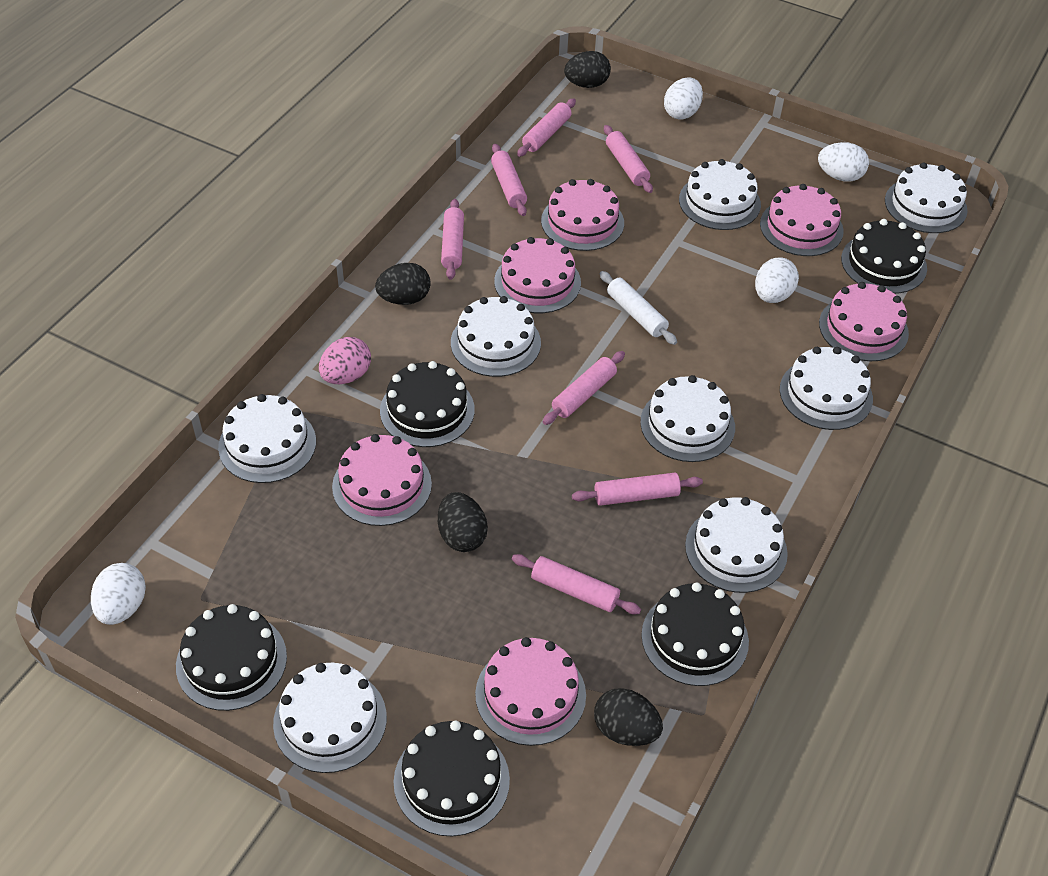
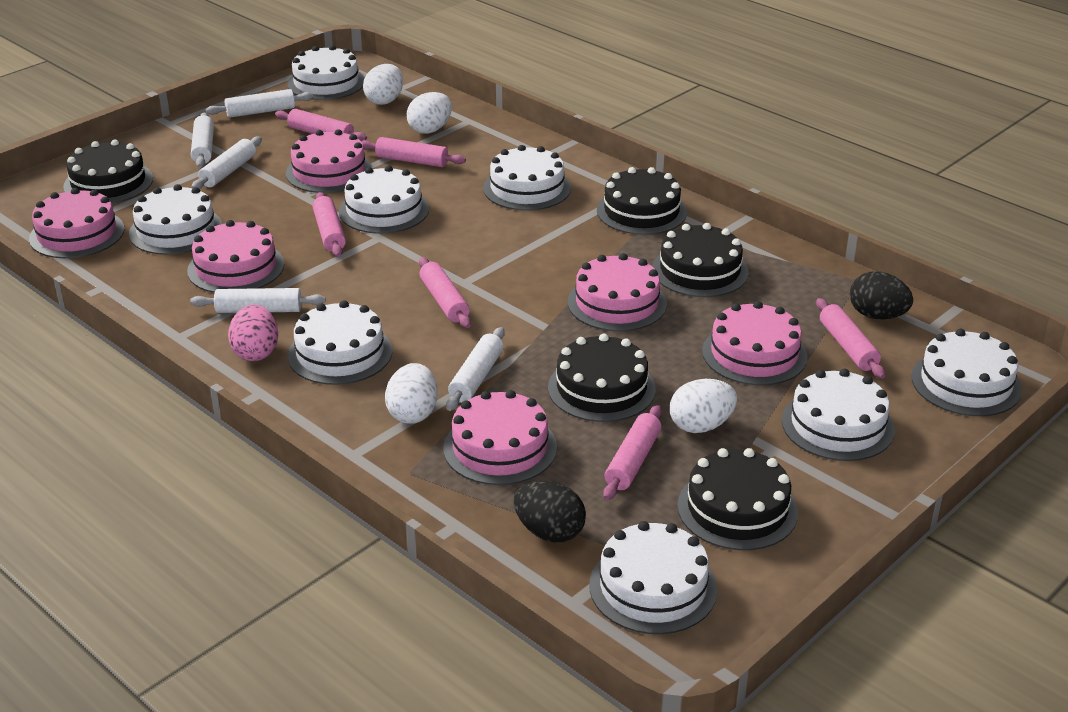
black egg: 4 -> 2
pink rolling pin: 7 -> 6
white rolling pin: 1 -> 5

